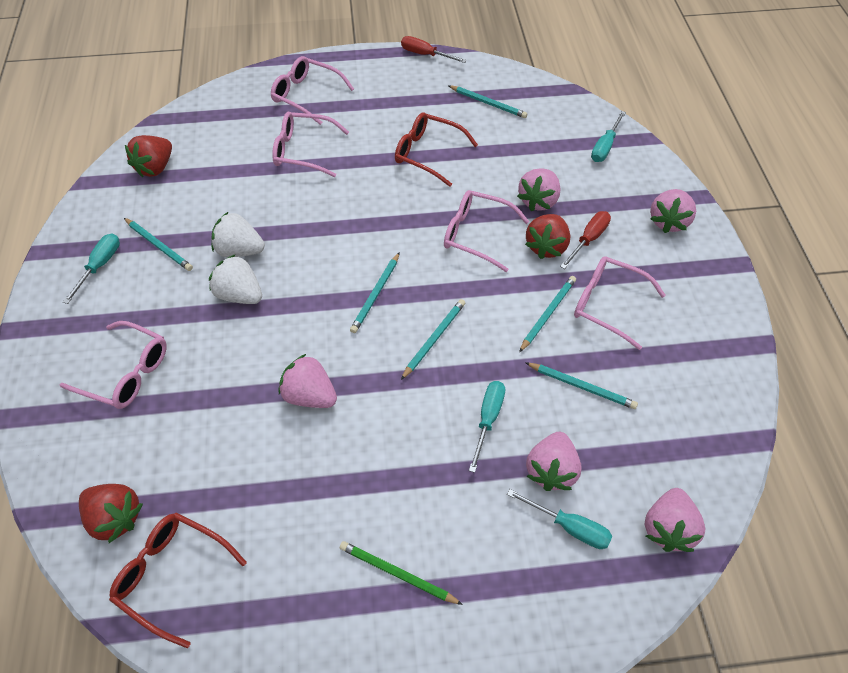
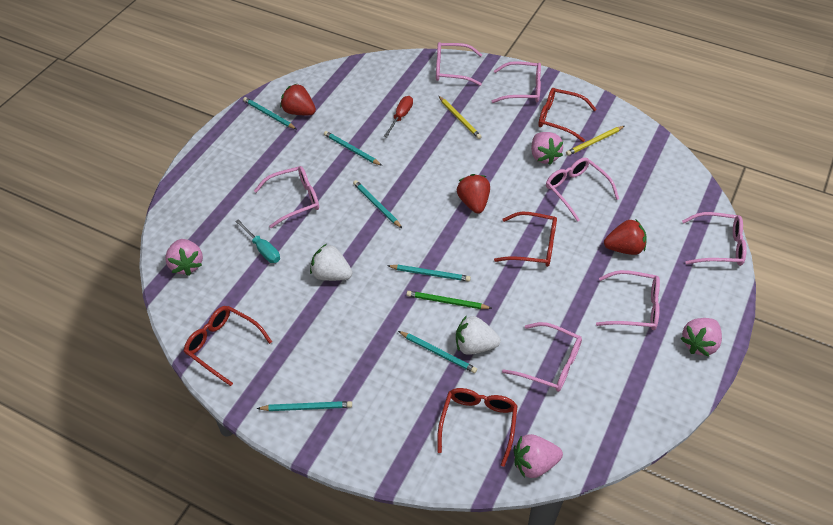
pink glasses: 5 -> 7
pink strawberry: 5 -> 4
red glasses: 2 -> 4
red screwdriver: 2 -> 1
turquoise screwdriver: 4 -> 1
yellow pencil: 0 -> 2

